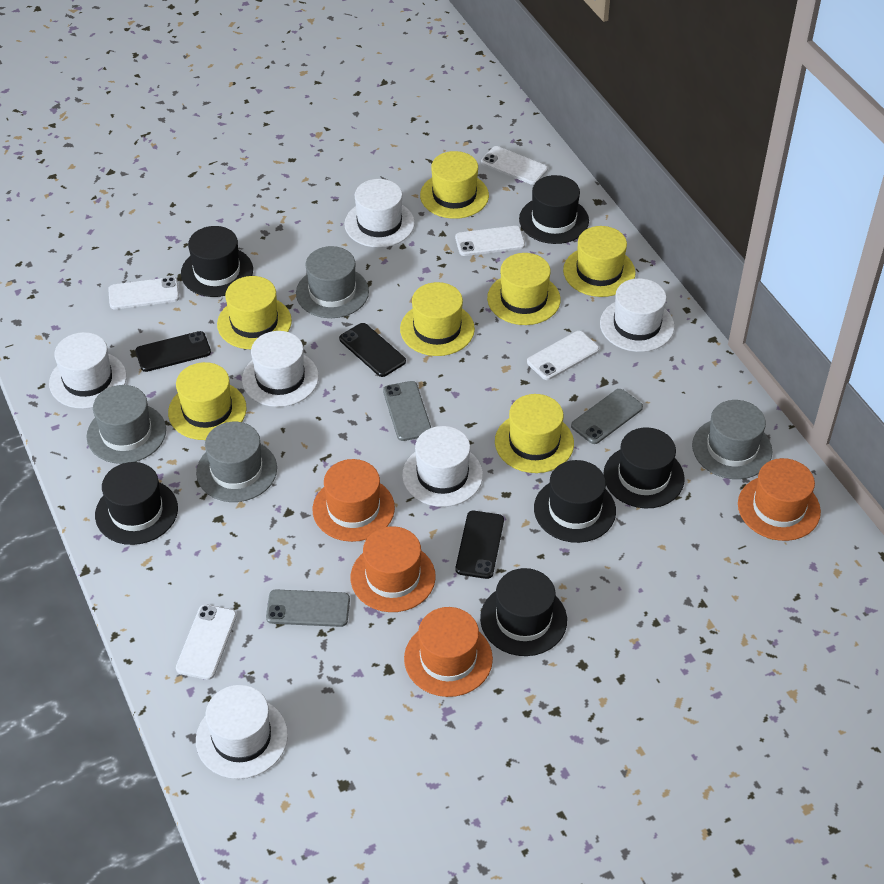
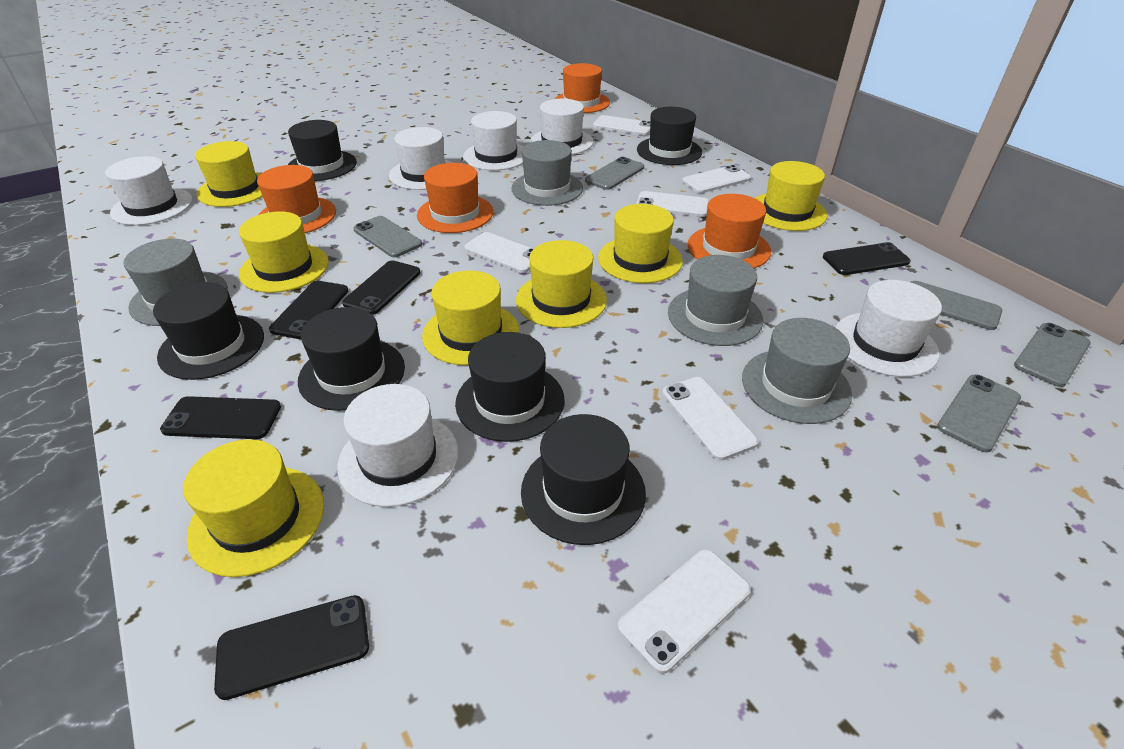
black phone: 3 -> 5
grey phone: 3 -> 5
white phone: 5 -> 6

